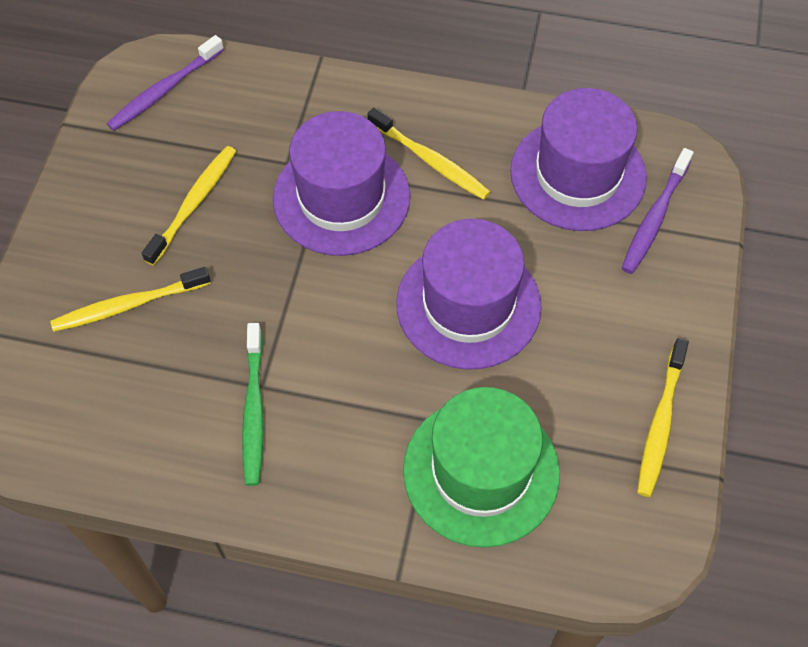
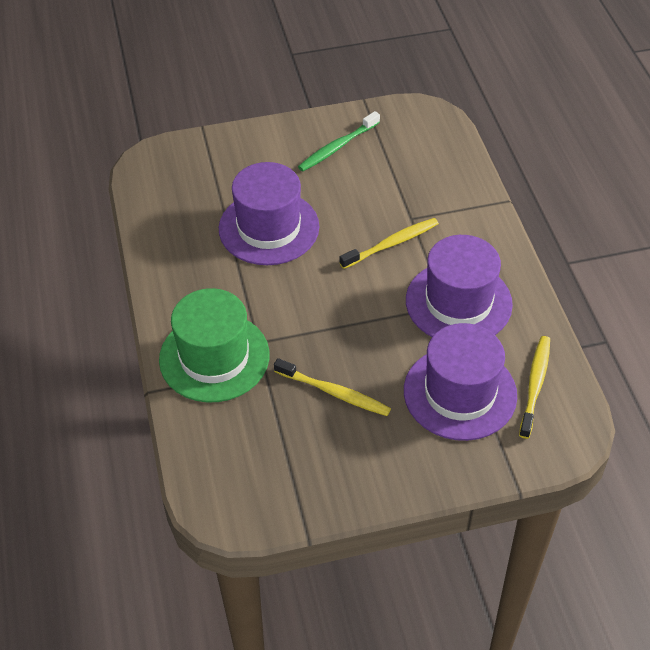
purple toothbrush: 2 -> 0
yellow toothbrush: 4 -> 3

